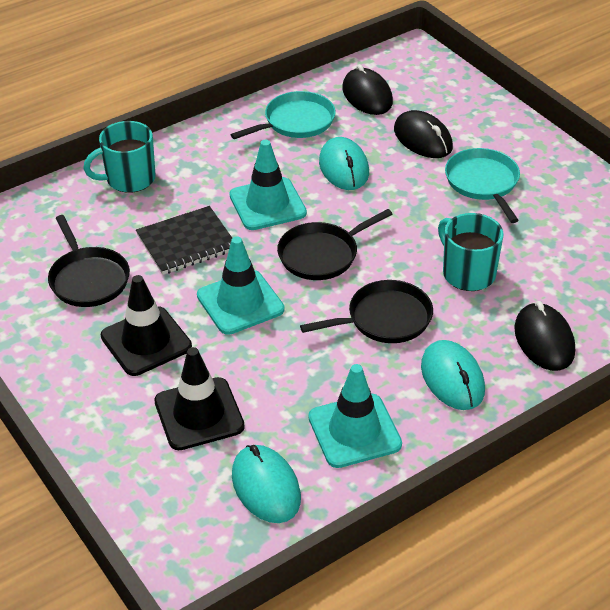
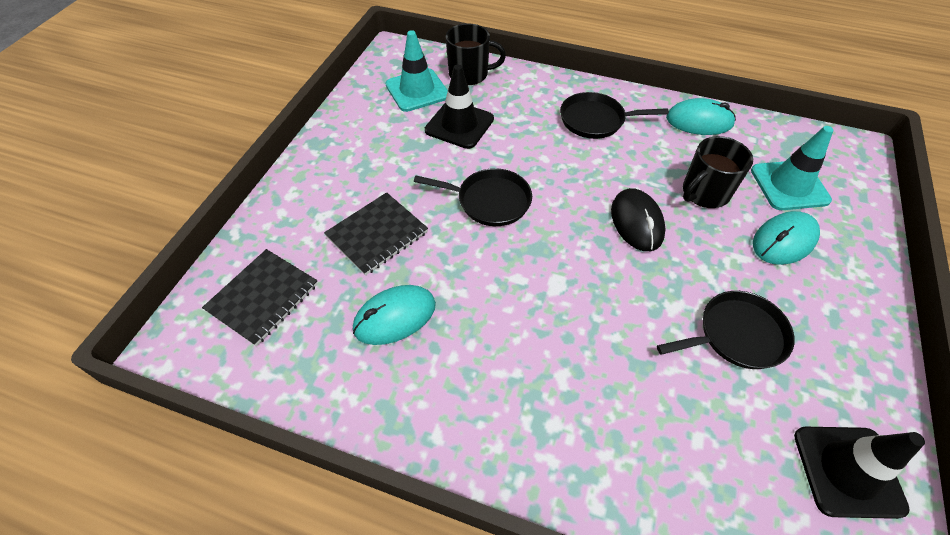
black mouse: 3 -> 1
black mug: 0 -> 2
black notebook: 1 -> 2
turquoise mug: 2 -> 0
turquoise pan: 2 -> 0
turquoise traffic cone: 3 -> 2

